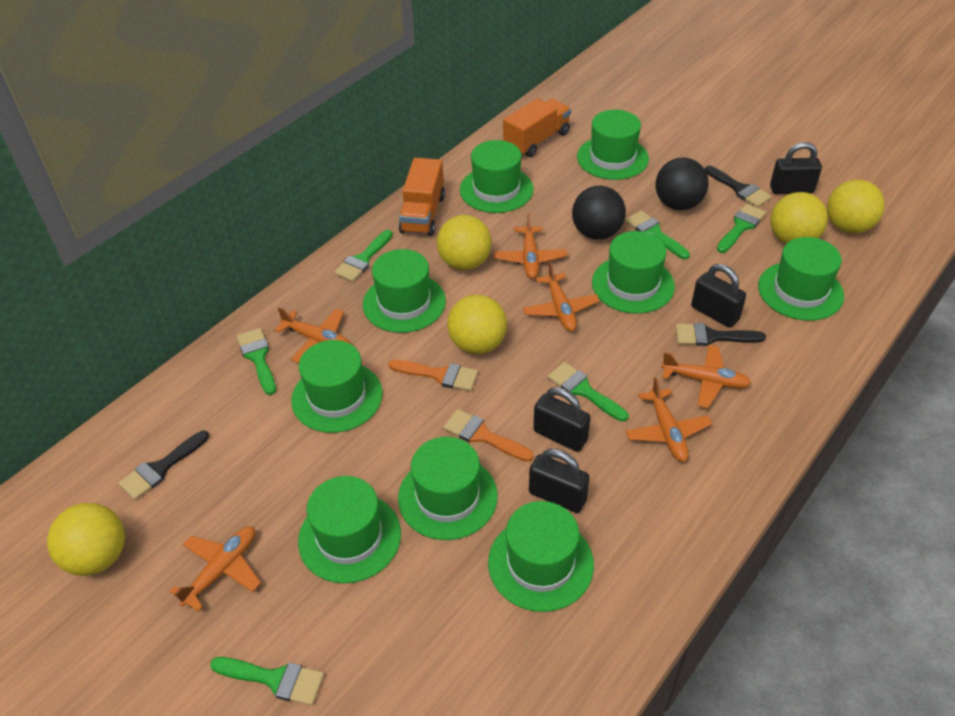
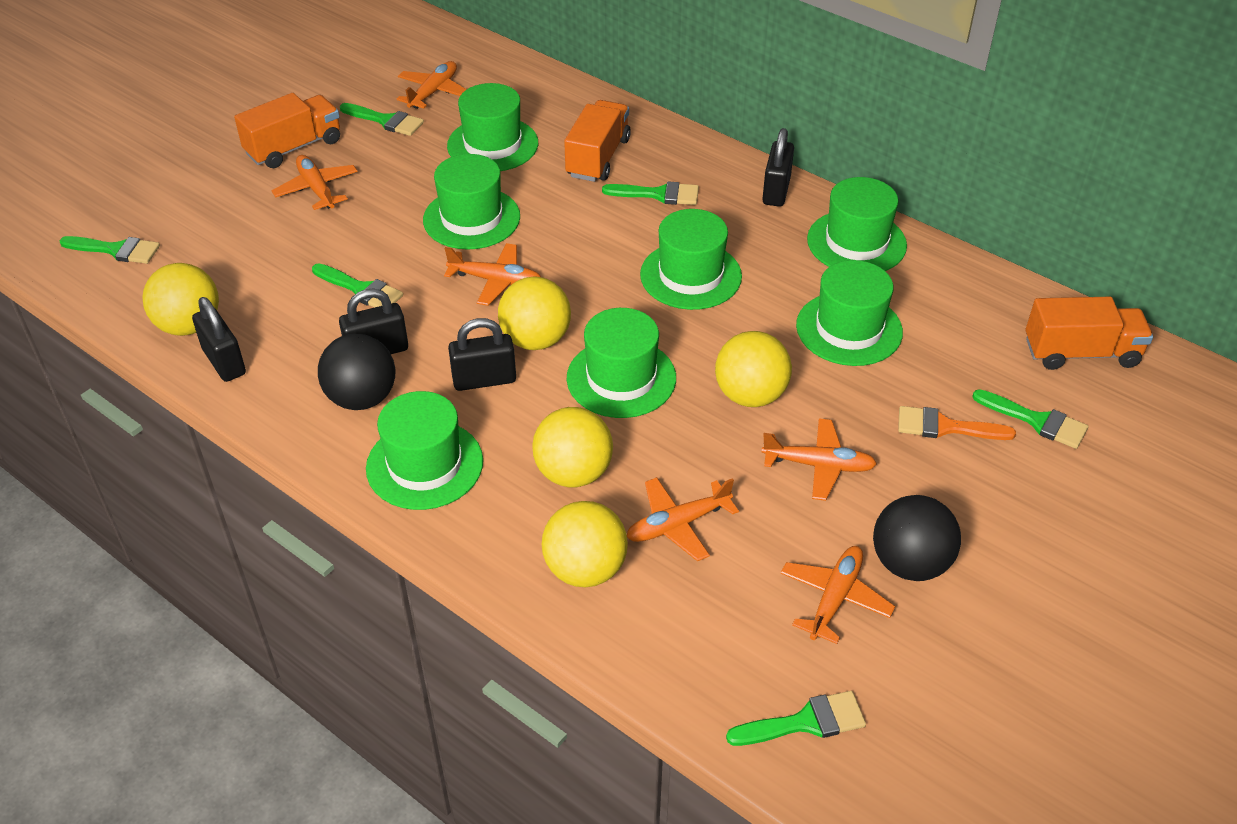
black brush: 3 -> 0
green hat: 9 -> 7
orange brush: 2 -> 1
orange truck: 2 -> 3

